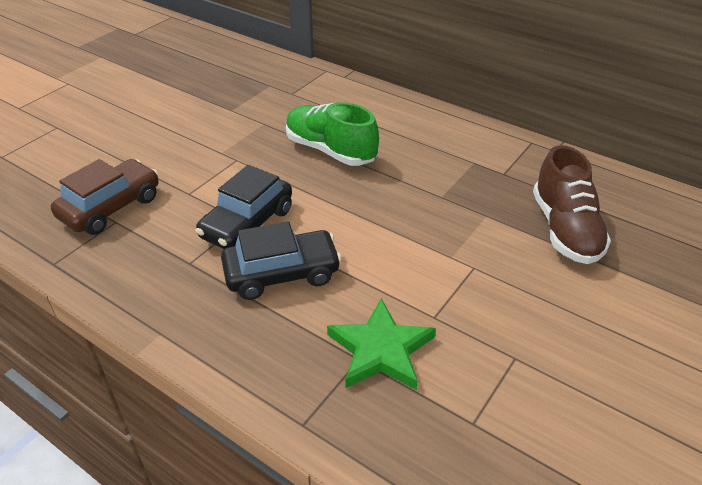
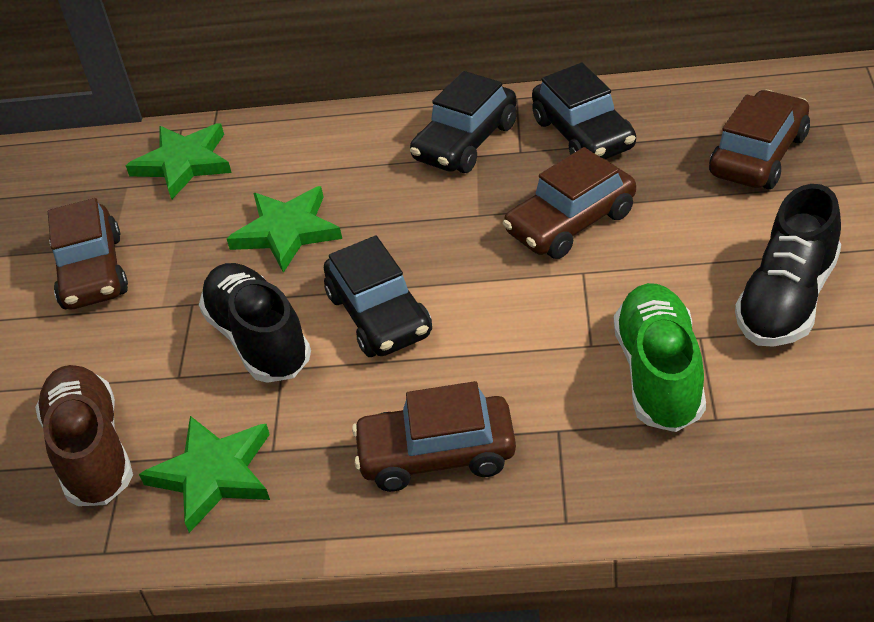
black car: 2 -> 3
black shoe: 0 -> 2
brown car: 1 -> 4
green star: 1 -> 3

